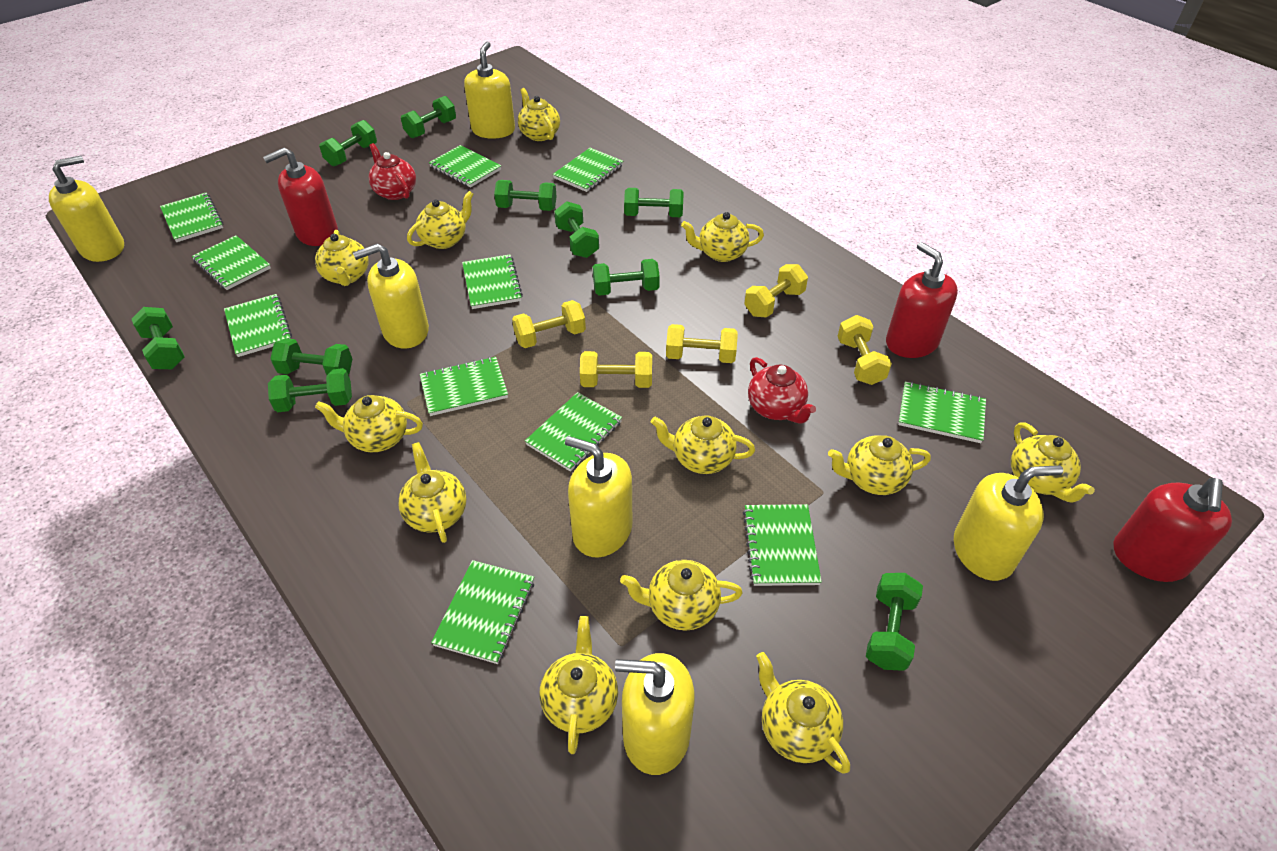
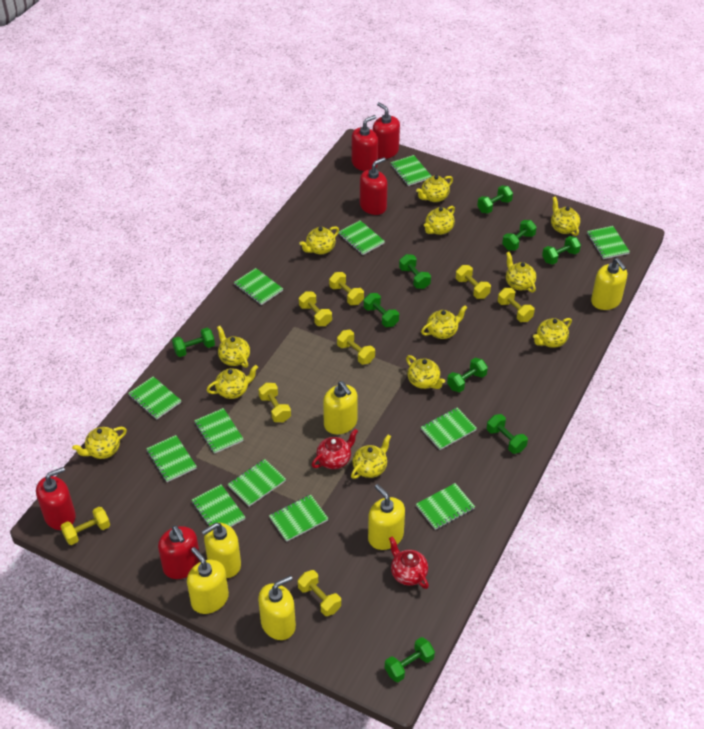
green dumbbell: 10 -> 9
green notebook: 11 -> 12
red soap dispenser: 3 -> 5
yellow dumbbell: 5 -> 8

